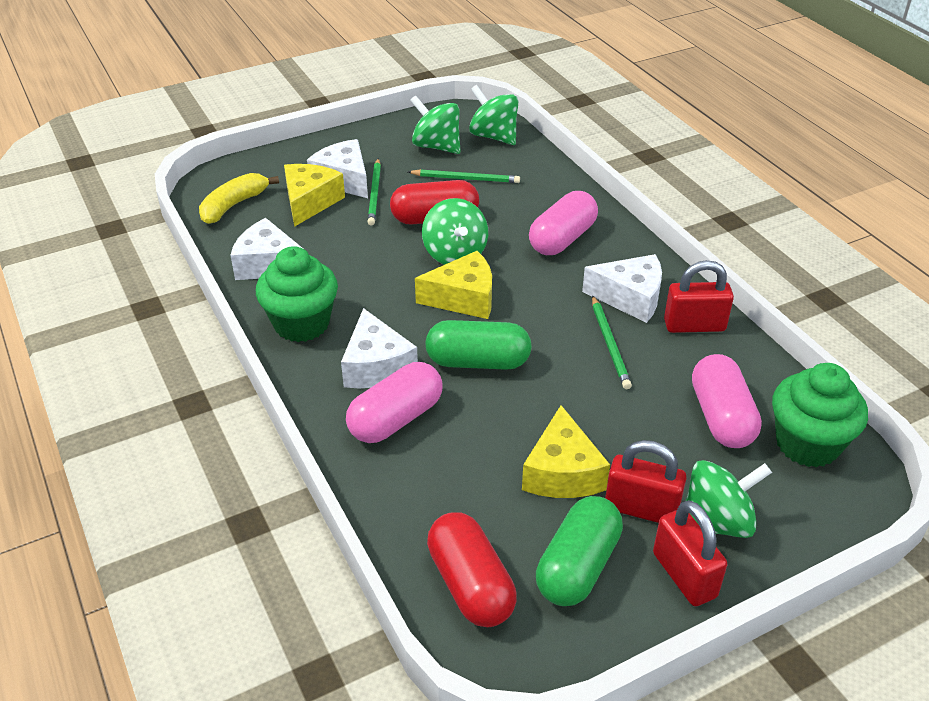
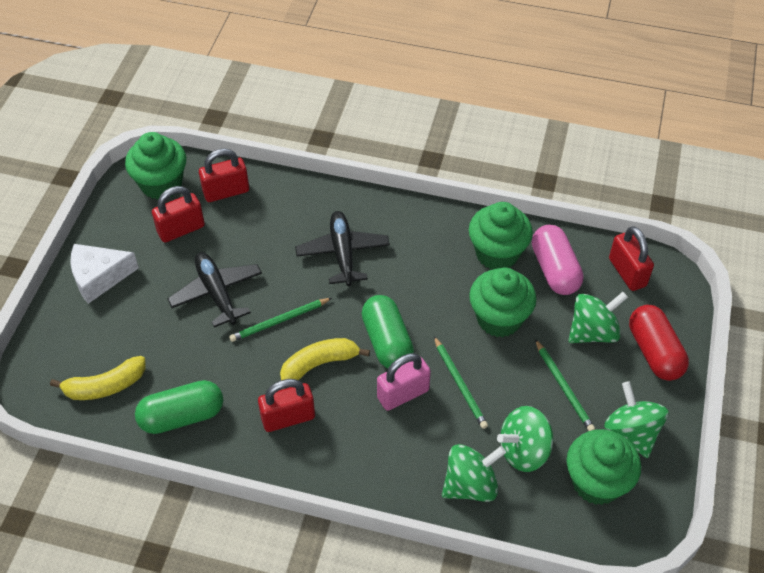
black plane: 0 -> 2
green cupcake: 2 -> 4
pink capsule: 3 -> 1
pink padlock: 0 -> 1
red capsule: 2 -> 1
red padlock: 3 -> 4
white cheese: 4 -> 1
yellow banana: 1 -> 2
yellow cheese: 3 -> 0

